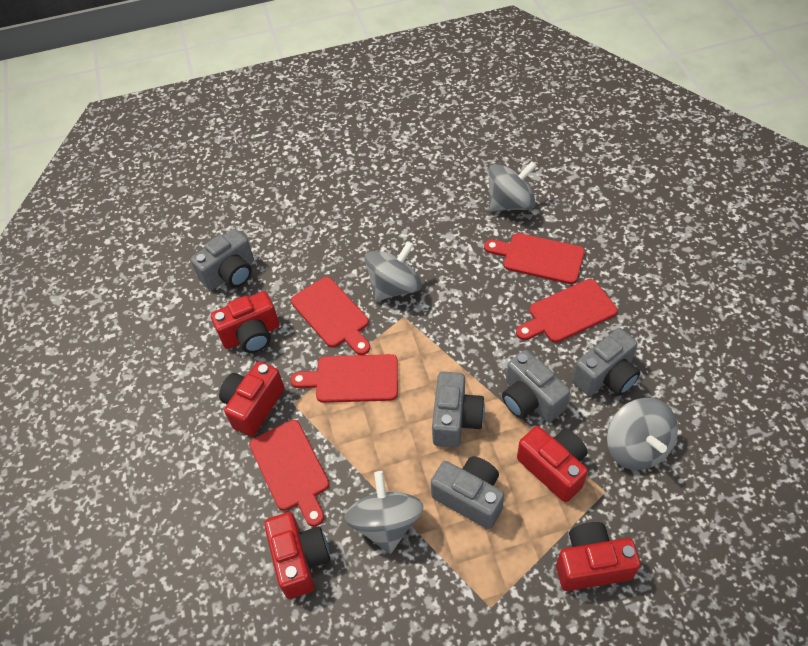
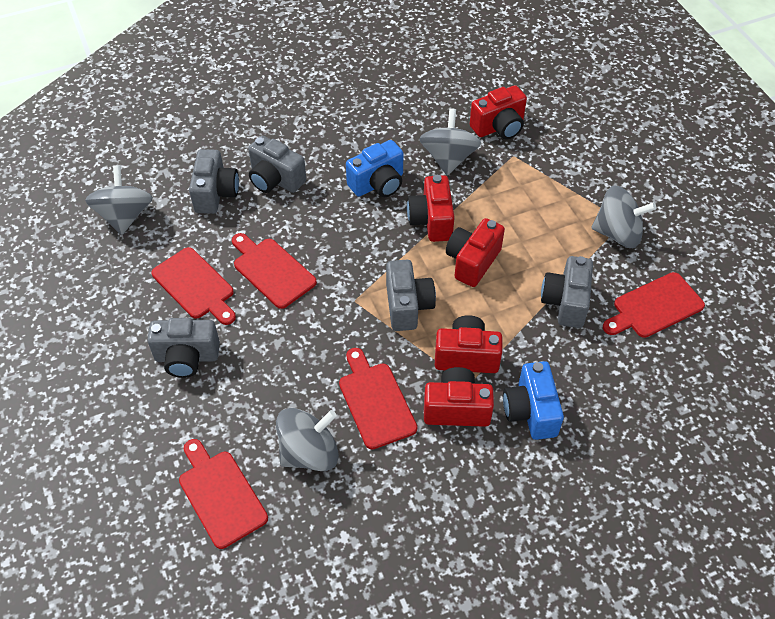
blue camera: 0 -> 2

